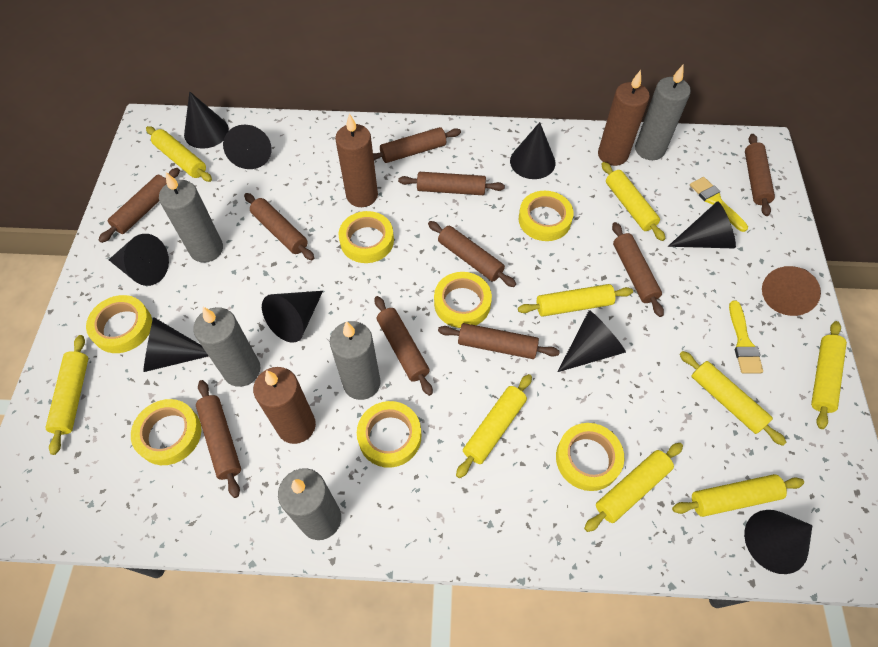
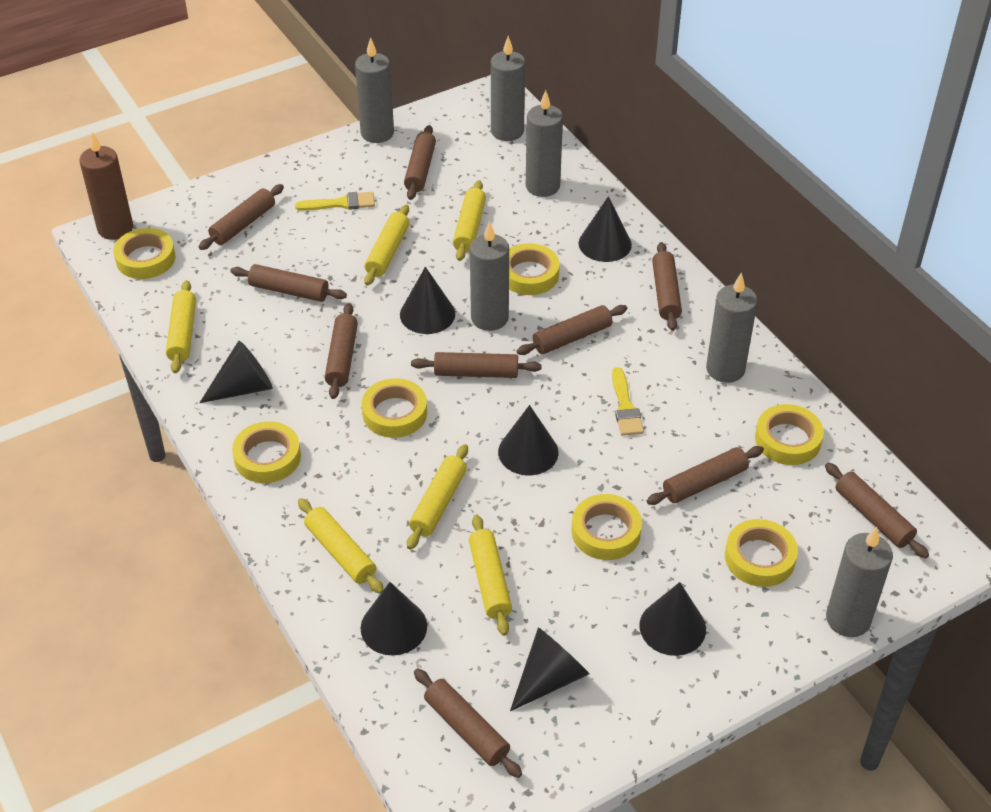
black cone: 9 -> 7
brown candle: 3 -> 1
brown cone: 1 -> 0
grey candle: 5 -> 6
yellow rolling pin: 9 -> 6

